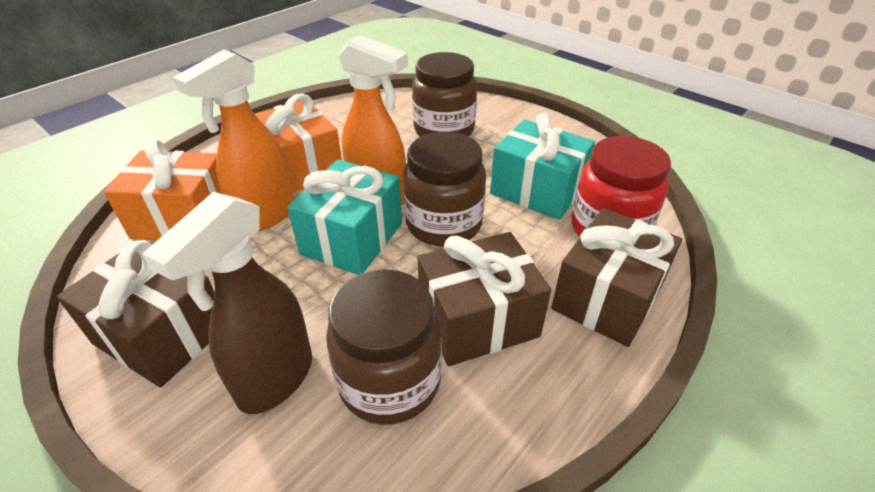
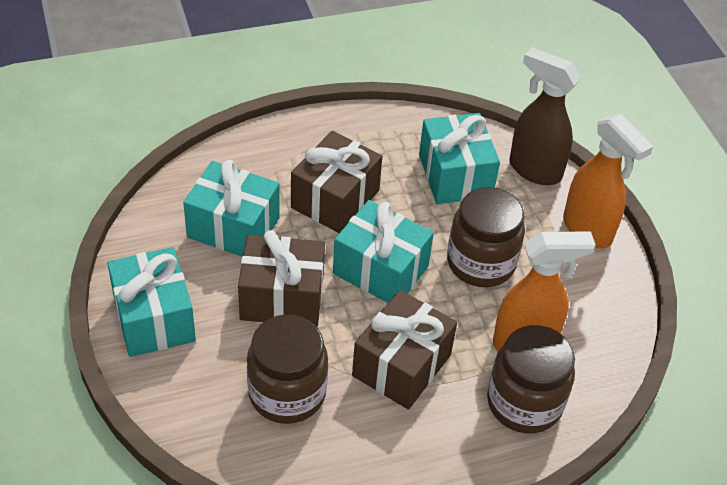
orange gift: 2 -> 0
red jar: 1 -> 0
turquoise gift: 2 -> 4

